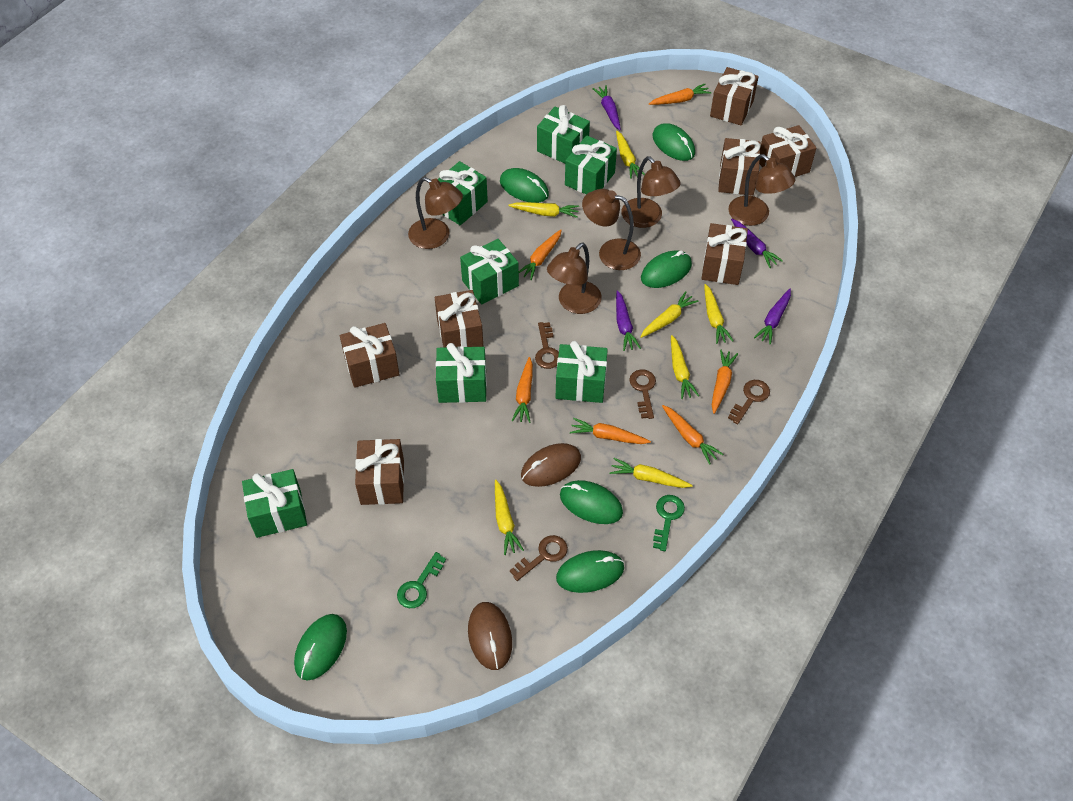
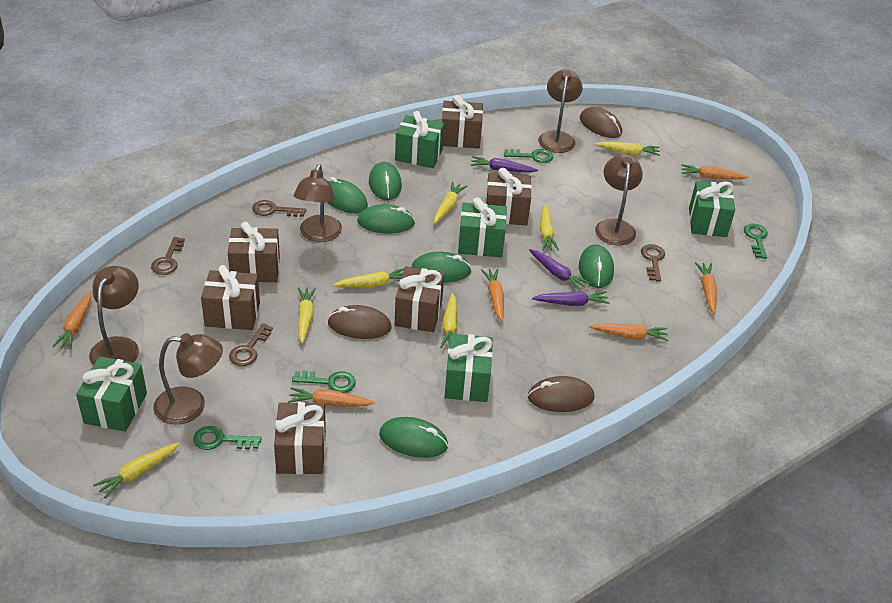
brown gift: 7 -> 6
brown mouse: 2 -> 3
green gift: 7 -> 5
green key: 2 -> 4
purple carrot: 4 -> 3

